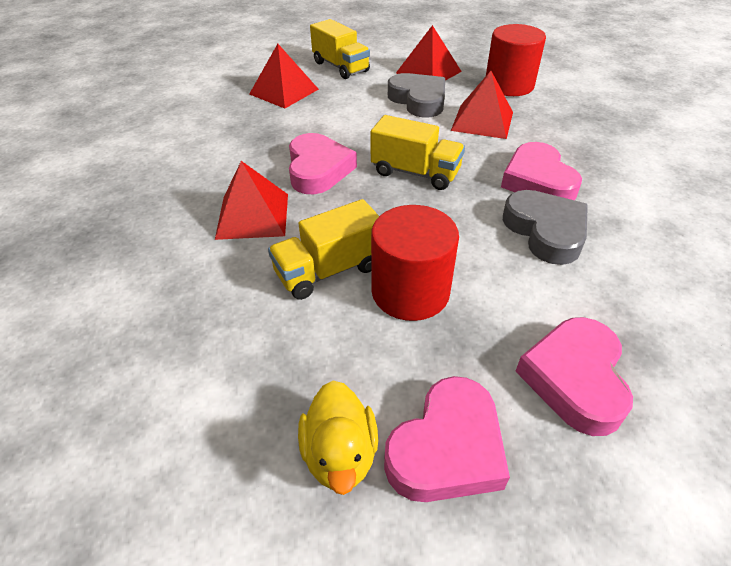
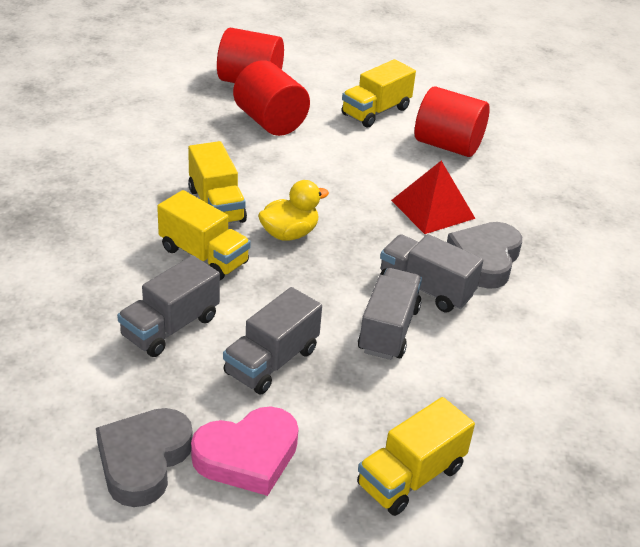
grey truck: 0 -> 4
pink heart: 4 -> 1
red cylinder: 2 -> 3
red pyramid: 4 -> 1
yellow truck: 3 -> 4

